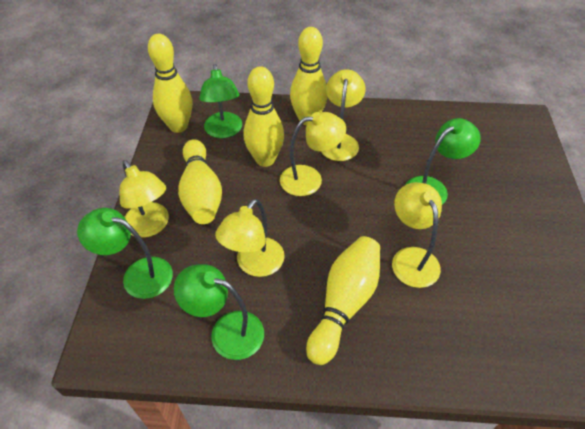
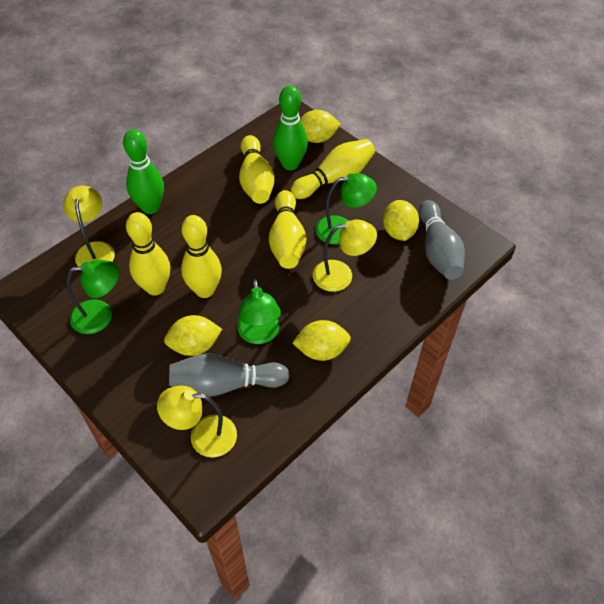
green bowling pin: 0 -> 2
green lamp: 4 -> 3
grey bowling pin: 0 -> 2
yellow lamp: 5 -> 3
yellow lemon: 0 -> 4

